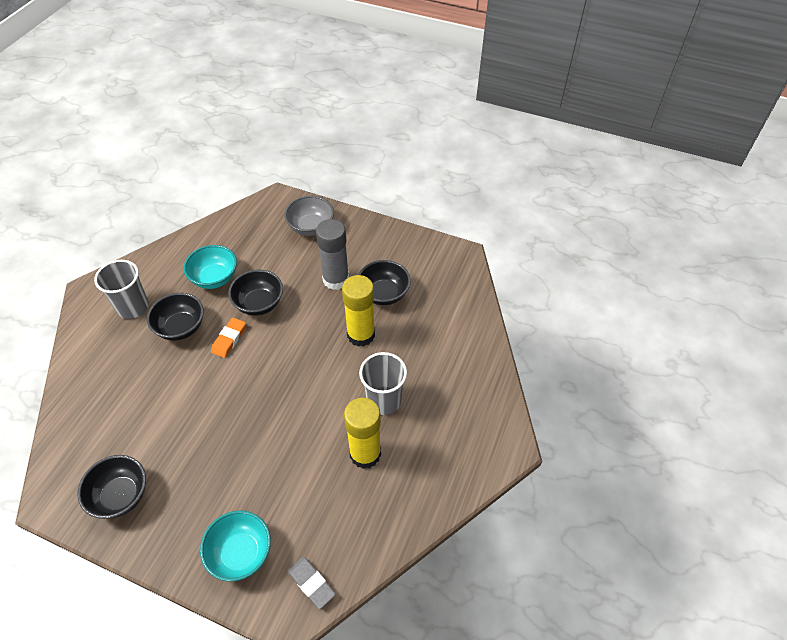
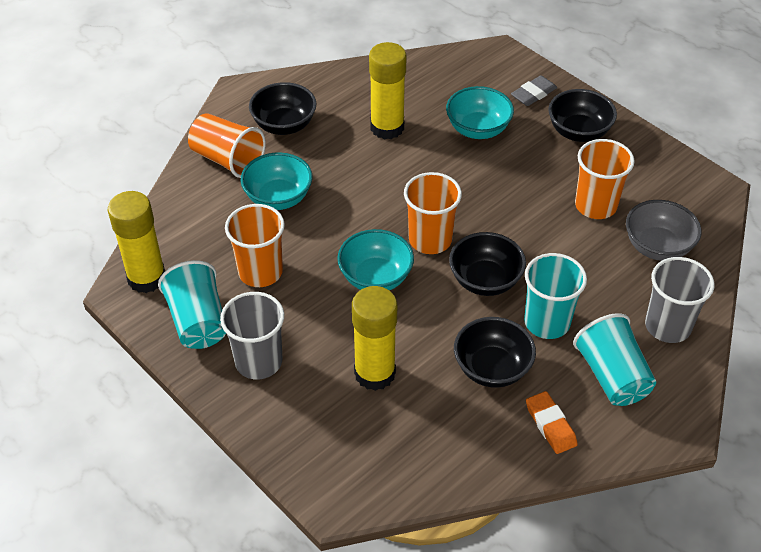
grey glue stick: 1 -> 0
orange cup: 0 -> 4
turquoise bowl: 2 -> 3
turquoise cup: 0 -> 3
yellow glue stick: 2 -> 3

